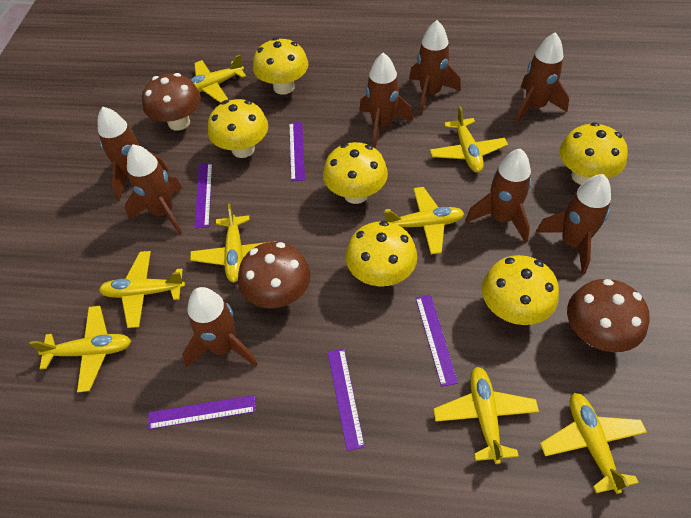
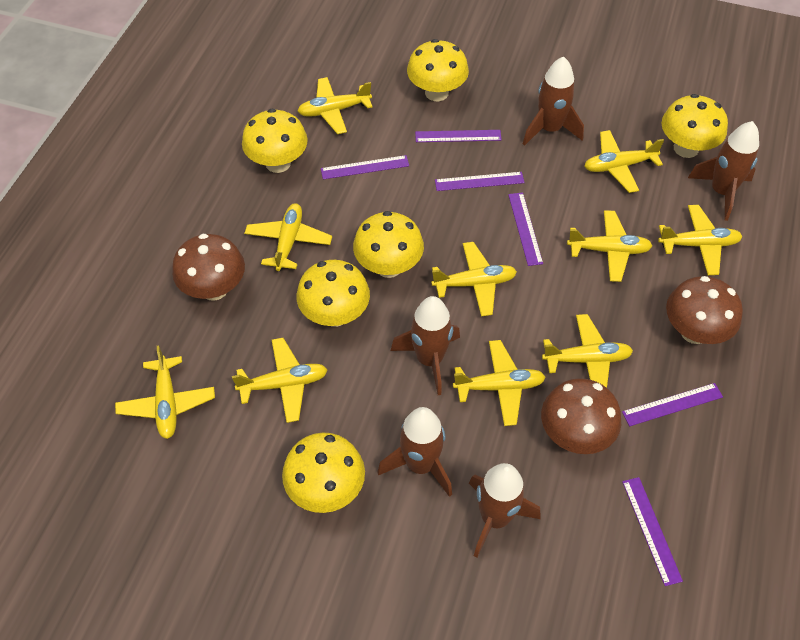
brown rocket: 8 -> 5
purple ruler: 5 -> 6
yellow plane: 8 -> 10

